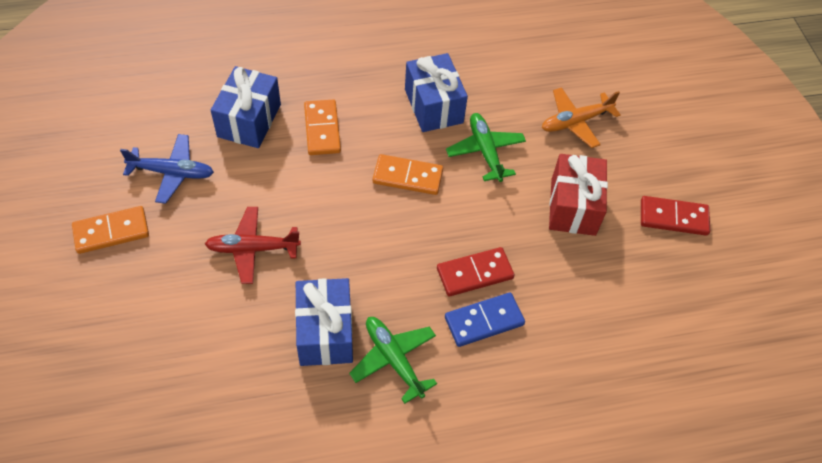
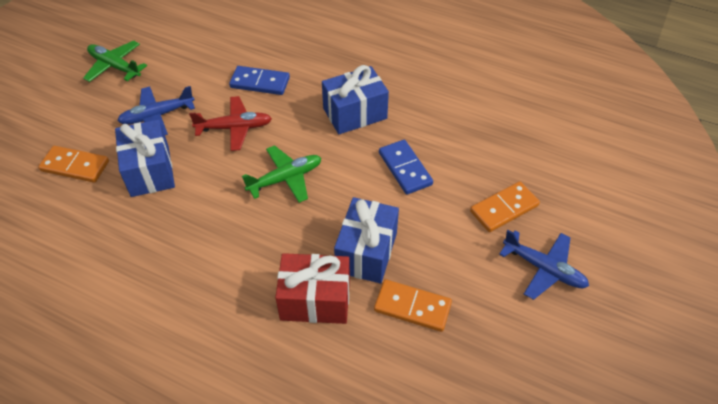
blue domino: 1 -> 2
blue plane: 1 -> 2
orange plane: 1 -> 0
red domino: 2 -> 0

